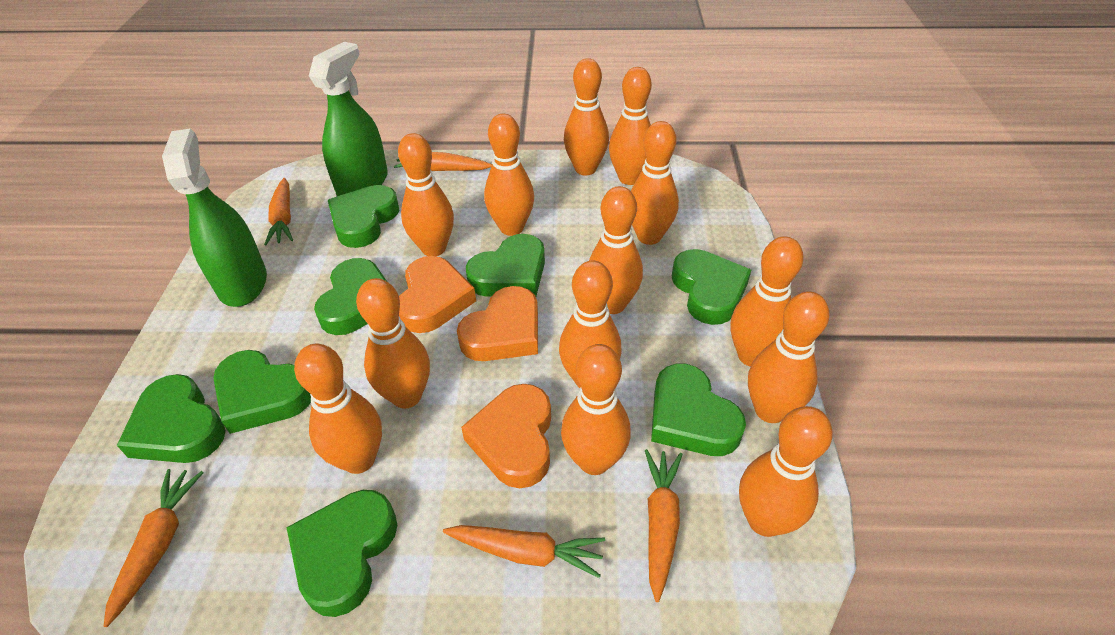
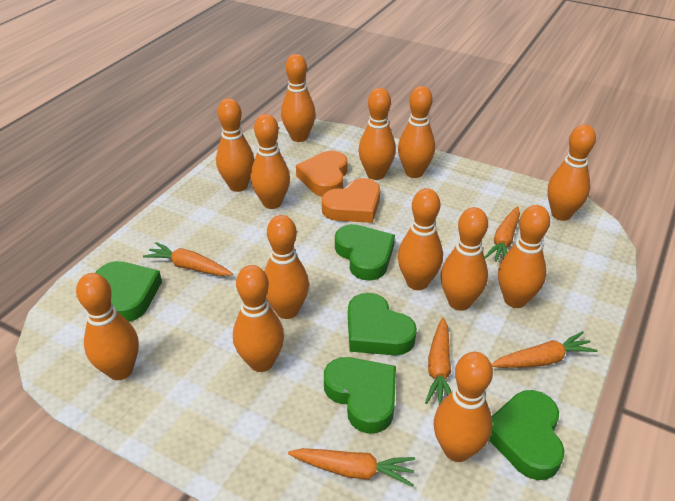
green heart: 8 -> 5
green spray bottle: 2 -> 0
orange heart: 3 -> 2

